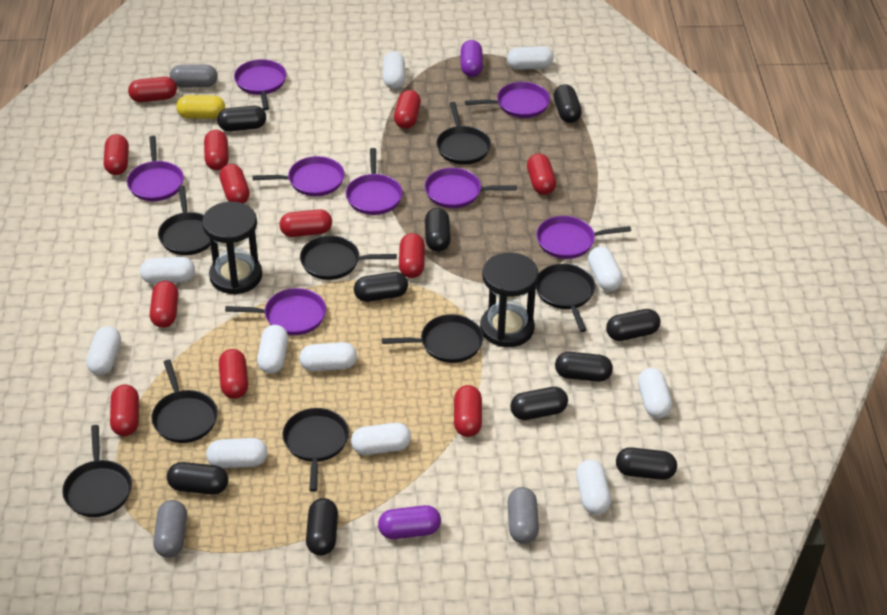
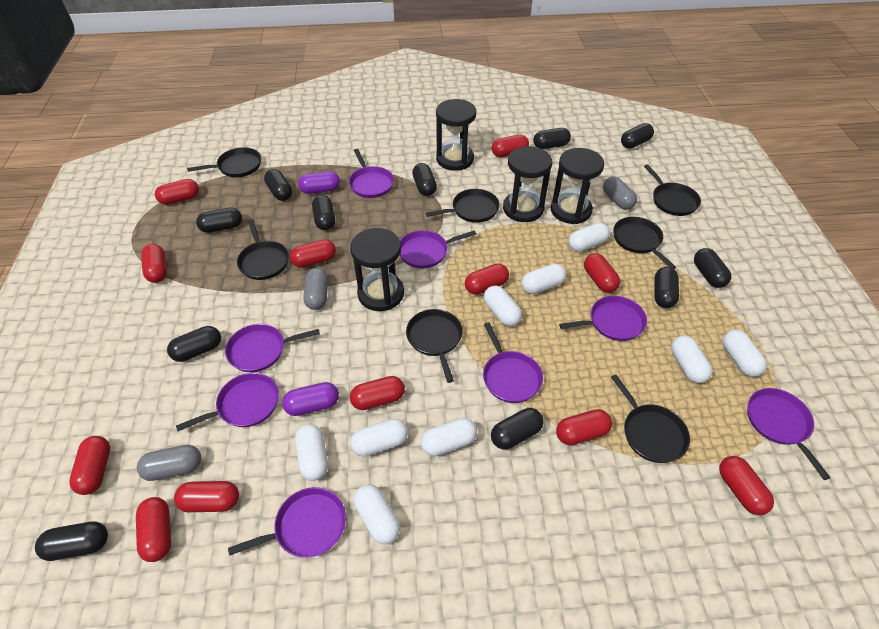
black capsule: 10 -> 11
black hourglass: 2 -> 4
black pan: 8 -> 7
white capsule: 11 -> 9
yellow capsule: 1 -> 0

